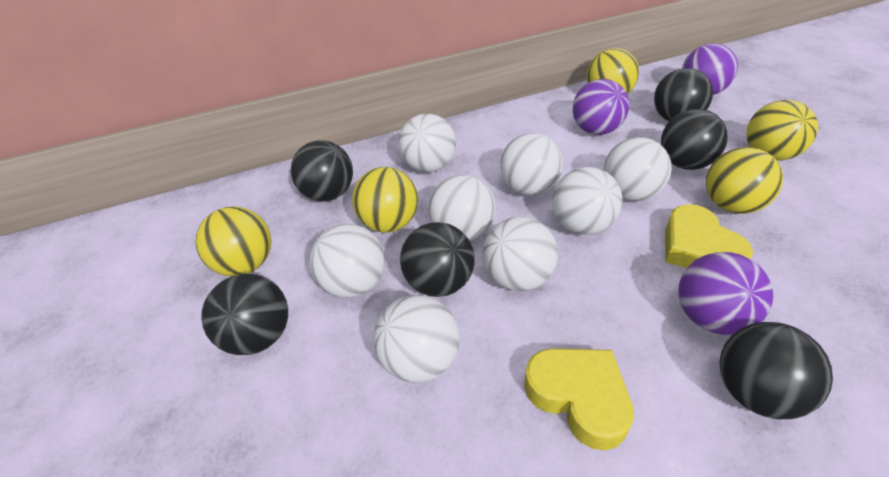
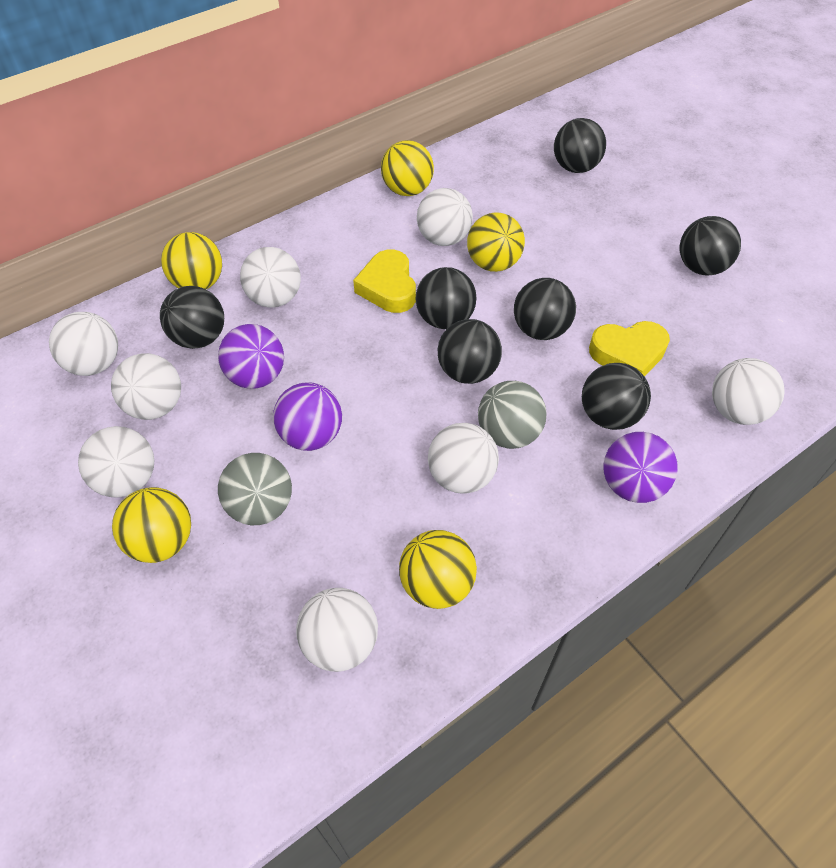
black ball: 6 -> 7
grey ball: 0 -> 2

